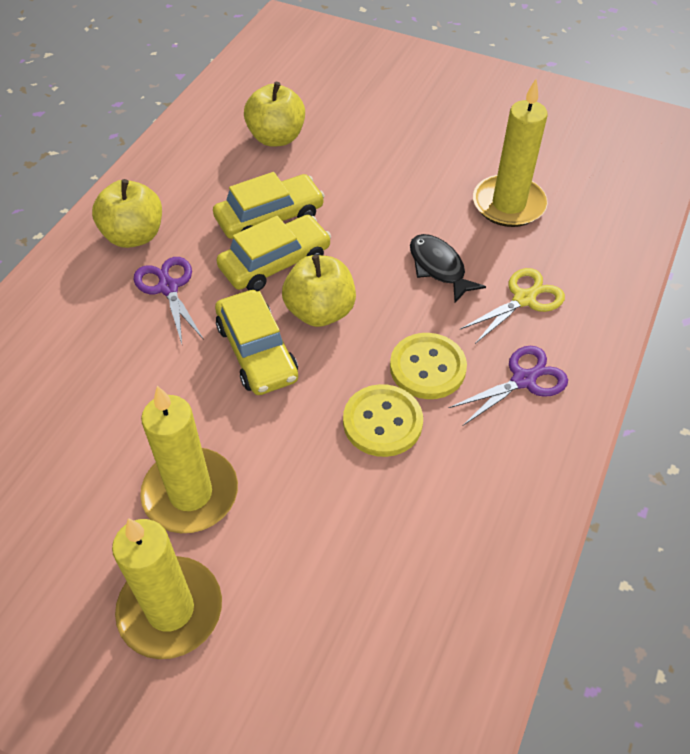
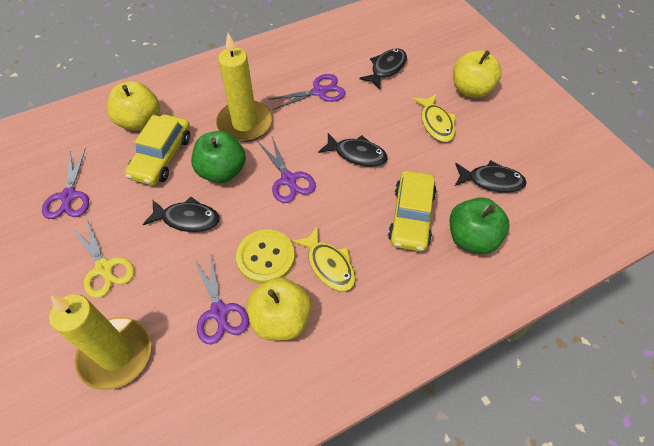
black fish: 1 -> 4
green apple: 0 -> 2
purple scissors: 2 -> 4
yellow button: 2 -> 1
yellow candle: 3 -> 2
yellow car: 3 -> 2
yellow fish: 0 -> 2

